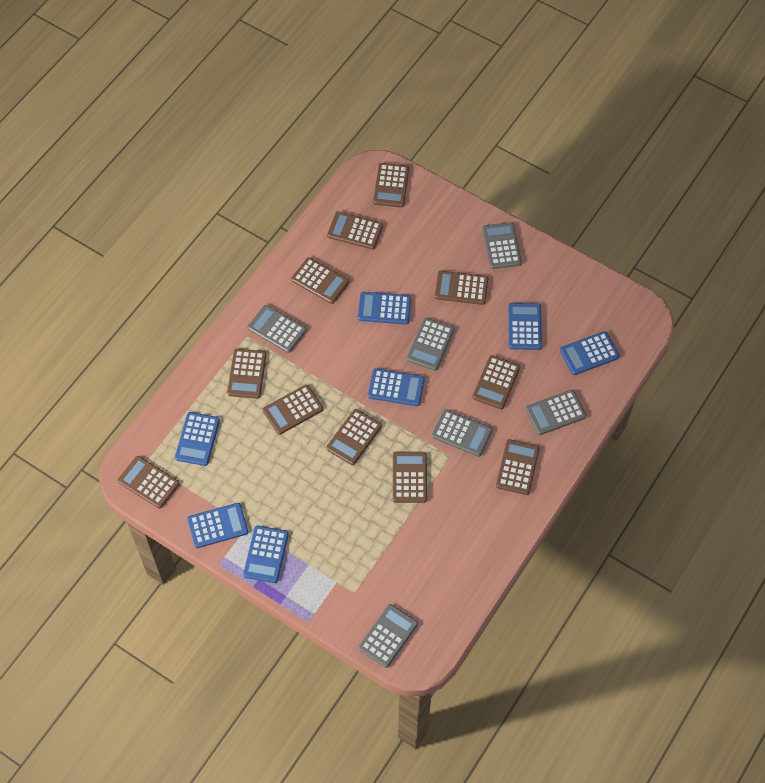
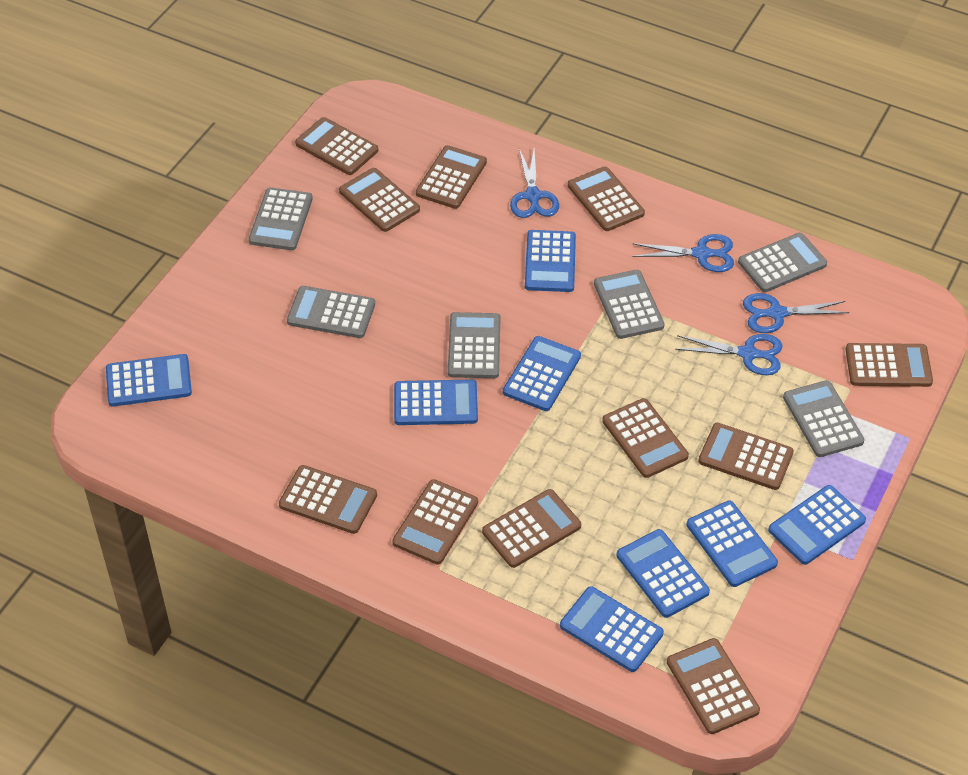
blue calculator: 7 -> 8
blue scissors: 0 -> 4

